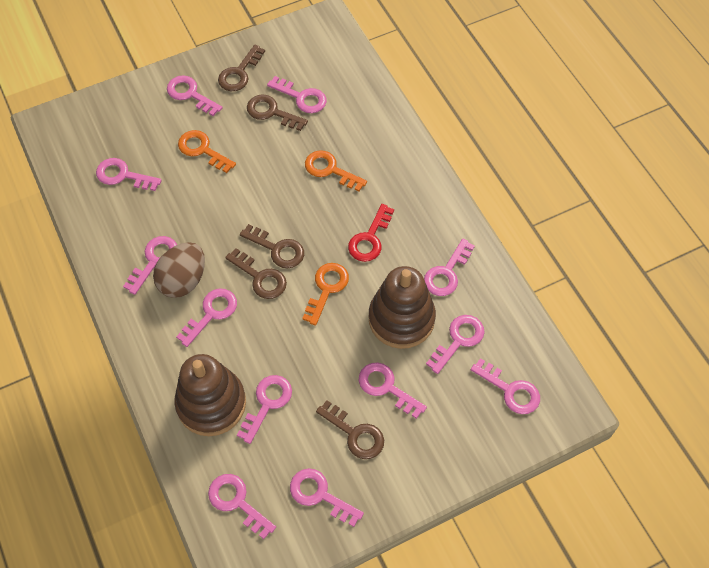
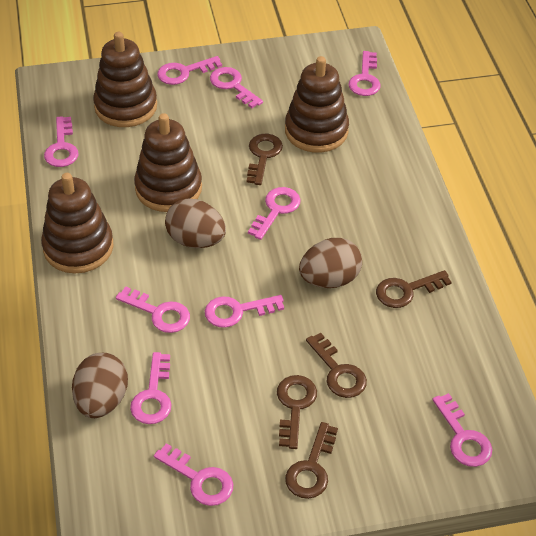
brown egg: 1 -> 3
brown stacking toy: 2 -> 4
orange key: 3 -> 0
pink key: 12 -> 10
red key: 1 -> 0

